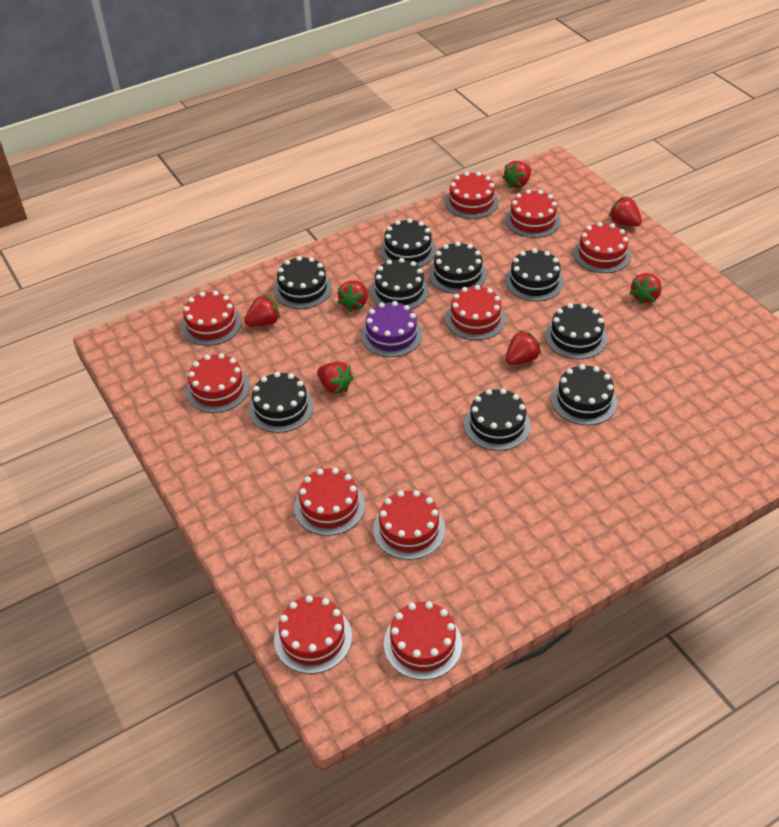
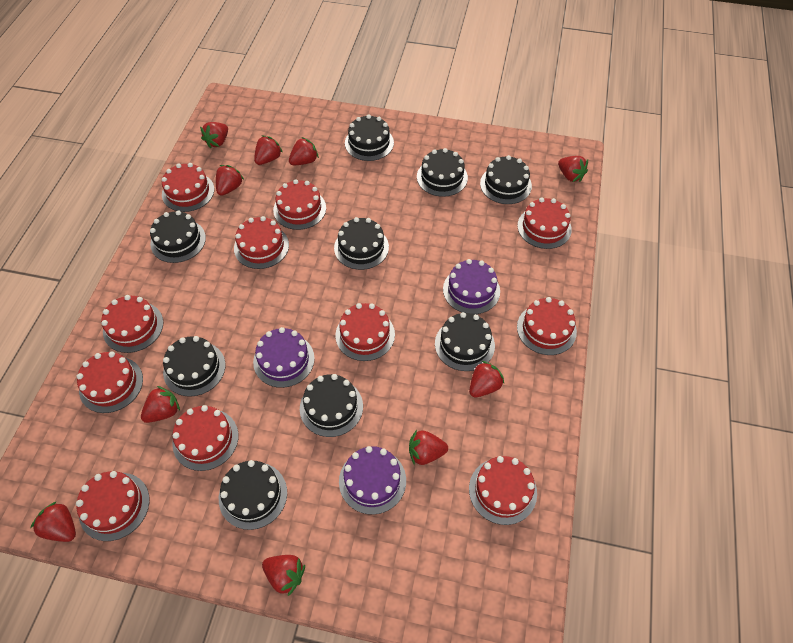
purple cake: 1 -> 3
red cake: 10 -> 11
red strawberry: 7 -> 10

